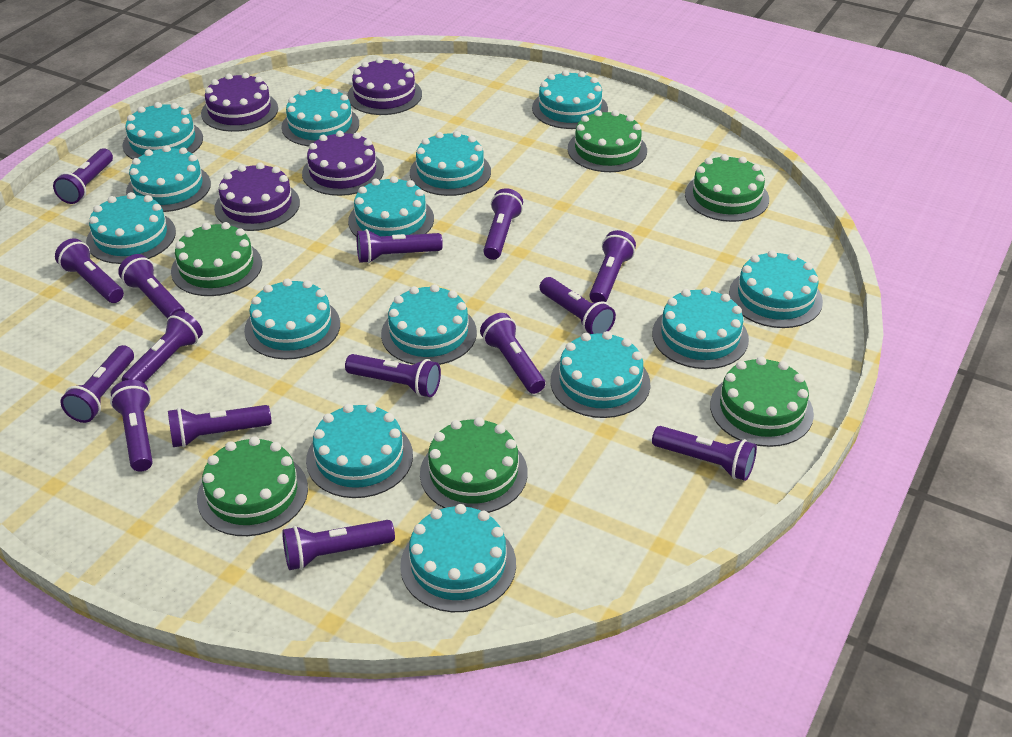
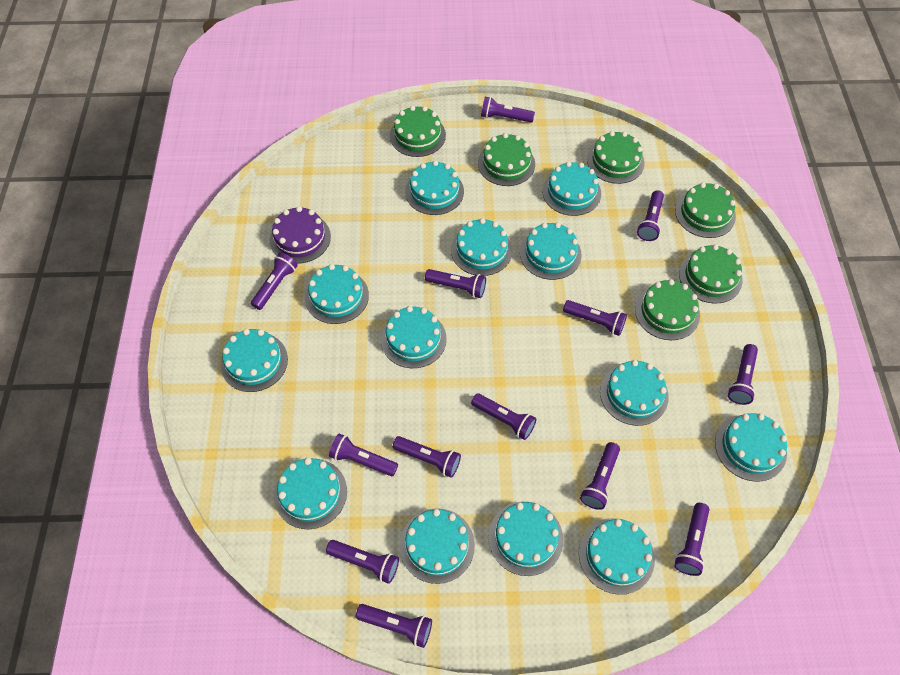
purple cake: 4 -> 1
purple flashlight: 15 -> 13
turquoise cake: 14 -> 13

